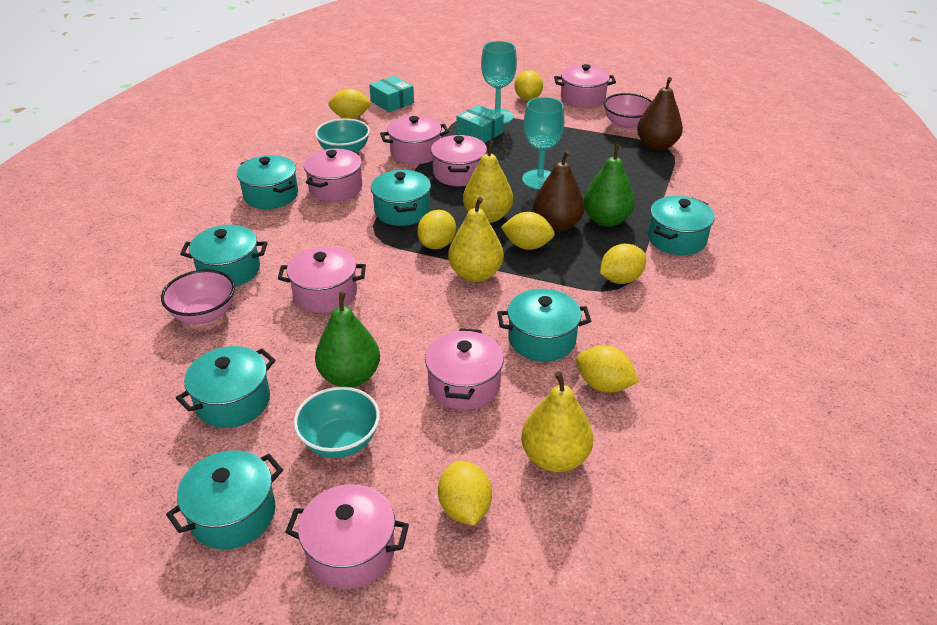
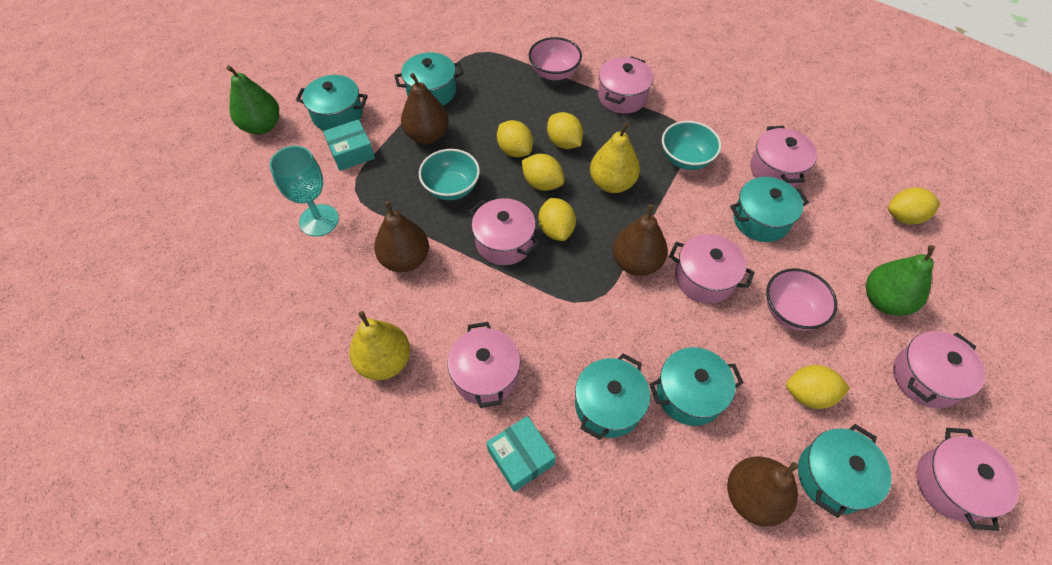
brown pear: 2 -> 4
turquoise goblet: 2 -> 1
turquoise pot: 7 -> 6
yellow lemon: 7 -> 6
yellow pear: 3 -> 2

